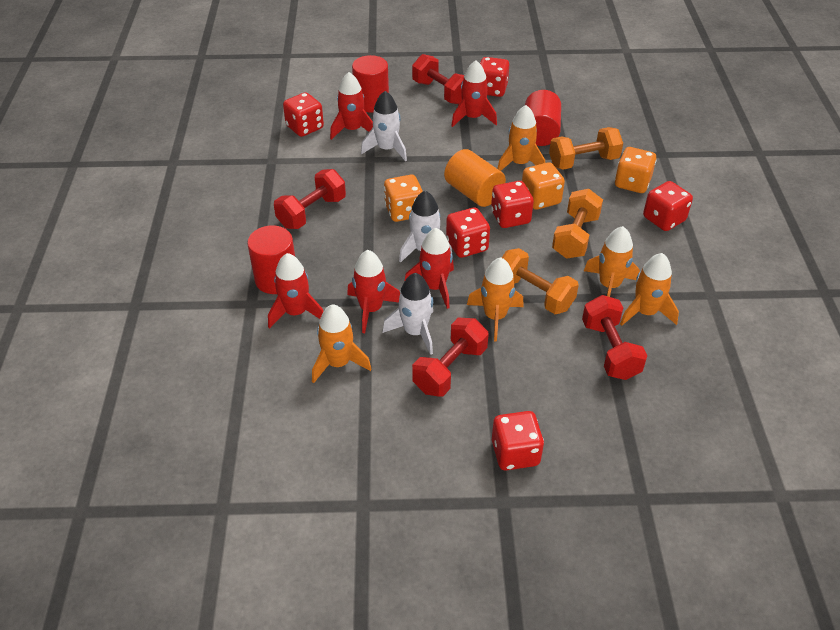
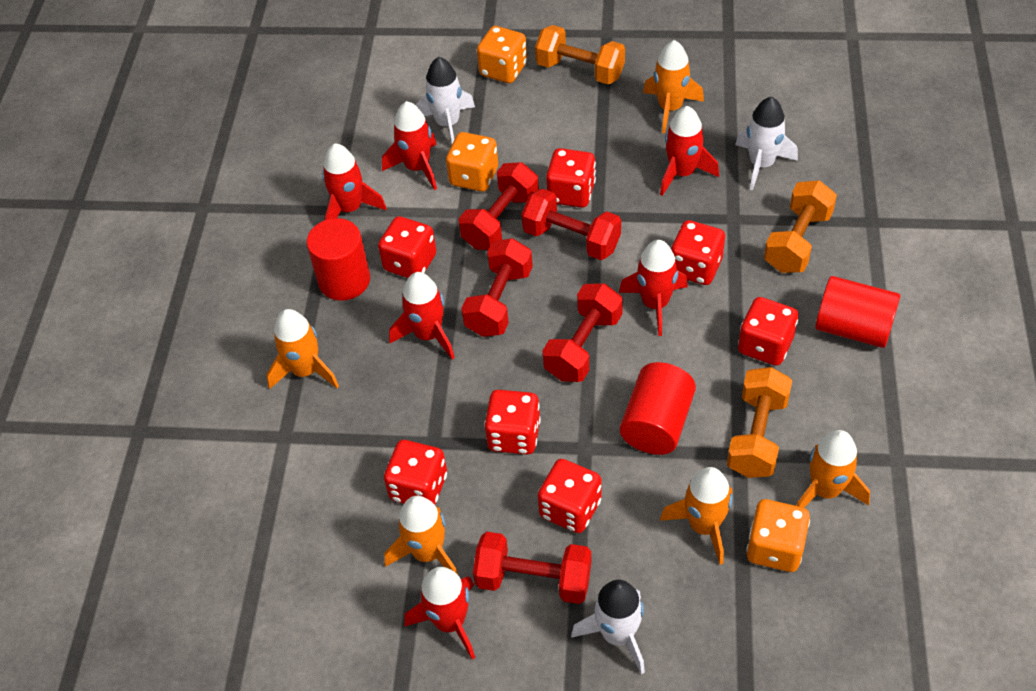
orange cylinder: 1 -> 0
red dice: 6 -> 7
red dumbbell: 4 -> 5
red rocket: 5 -> 6

